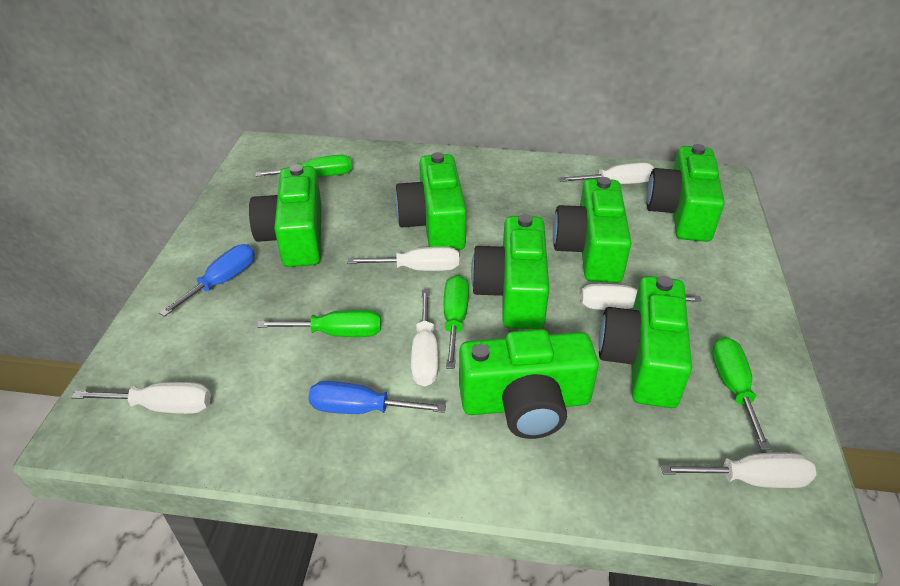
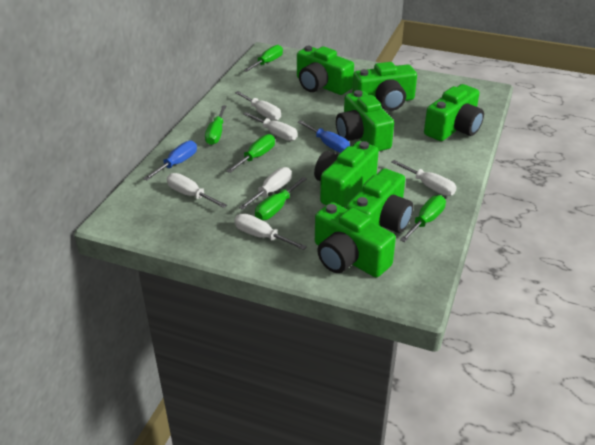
green screwdriver: 4 -> 5

